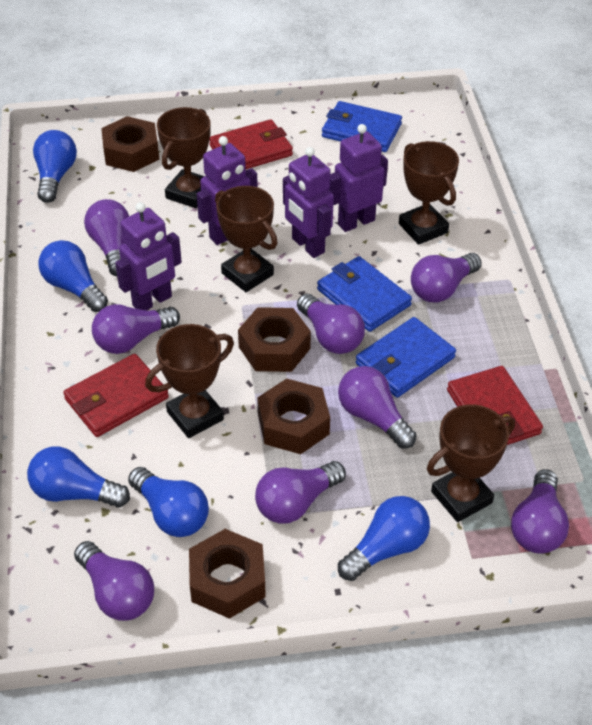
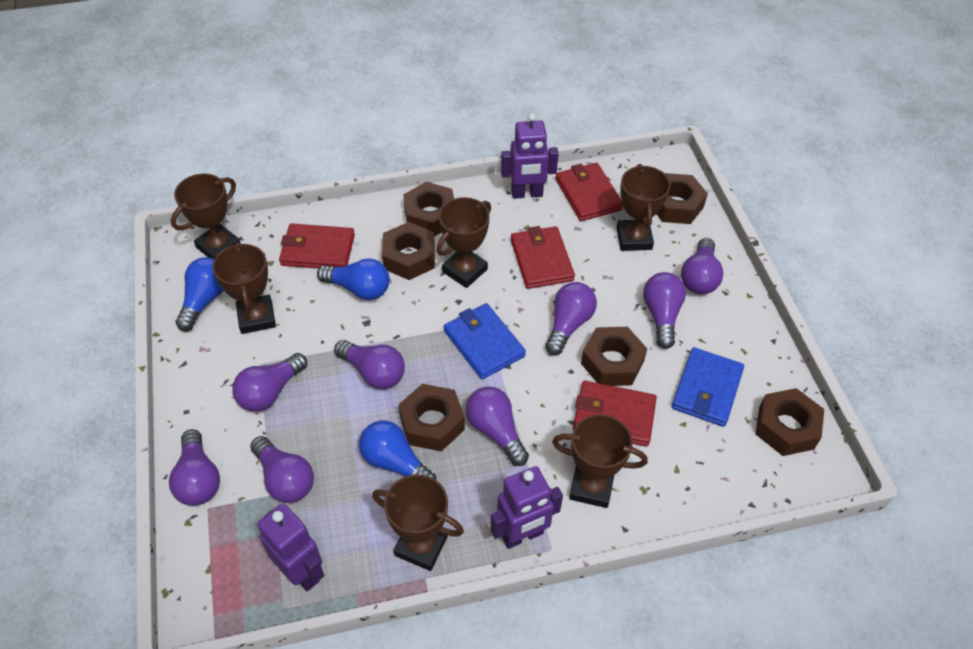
blue light bulb: 5 -> 3
blue wallet: 3 -> 2
brown nut: 4 -> 6
brown trophy: 5 -> 6
purple robot: 4 -> 3
red wallet: 3 -> 4

